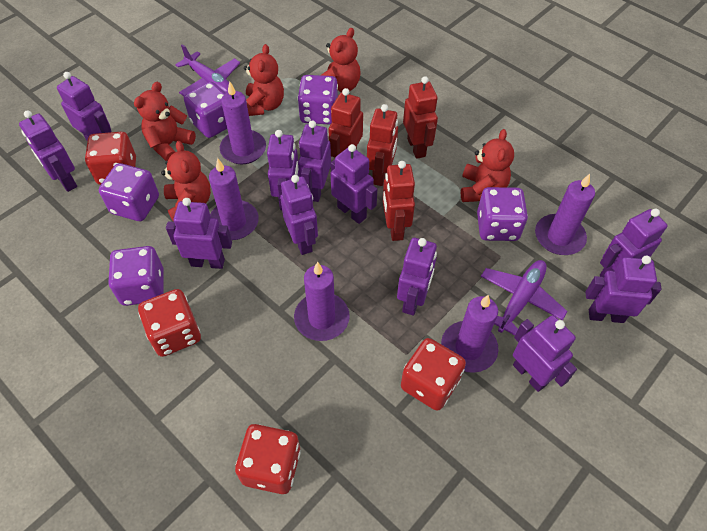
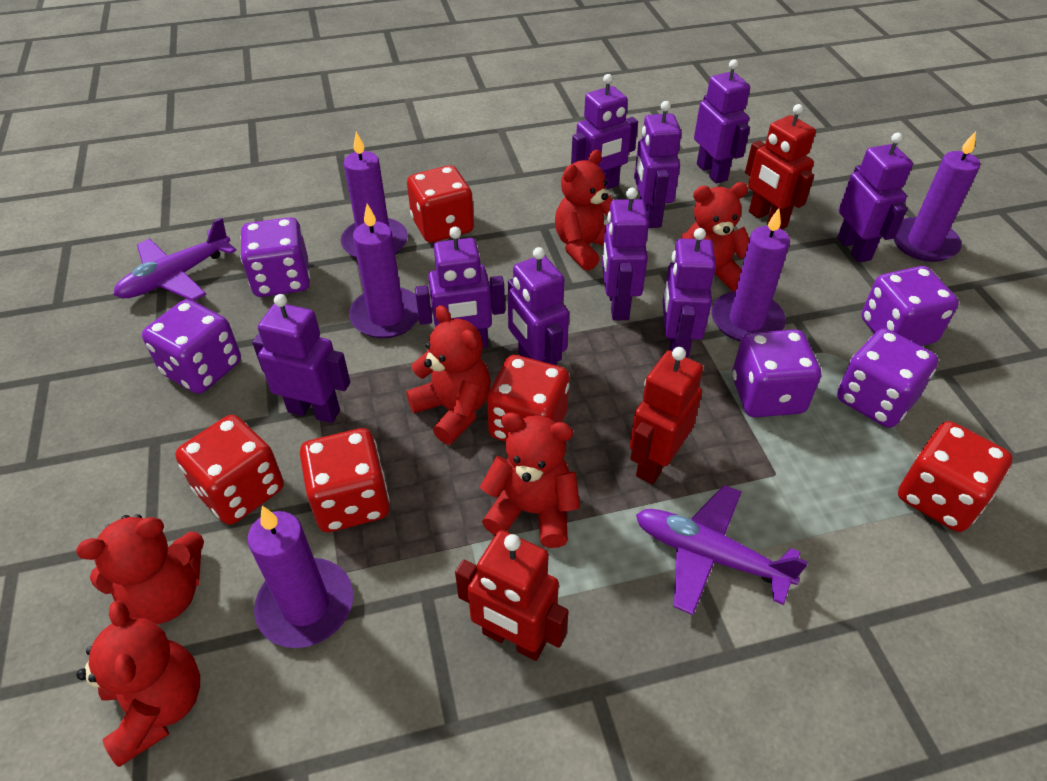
purple robot: 11 -> 9
red dice: 4 -> 5
red robot: 4 -> 3
red teddy bear: 5 -> 6

